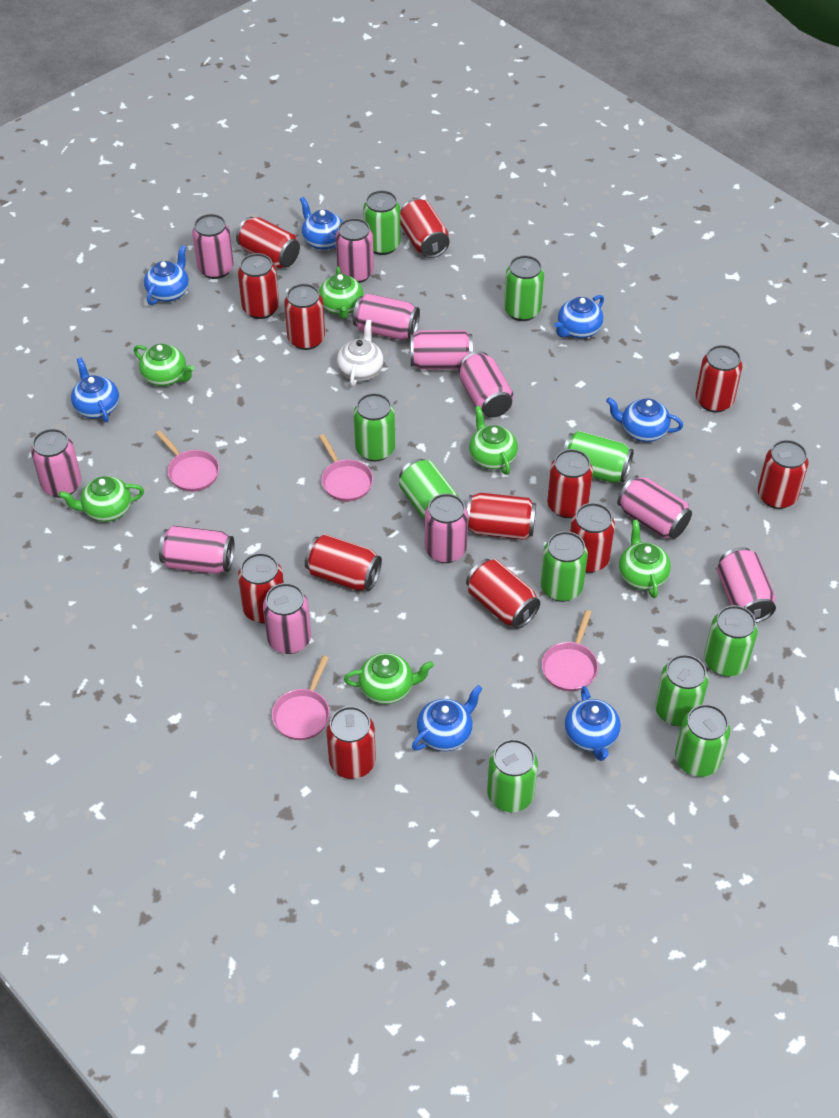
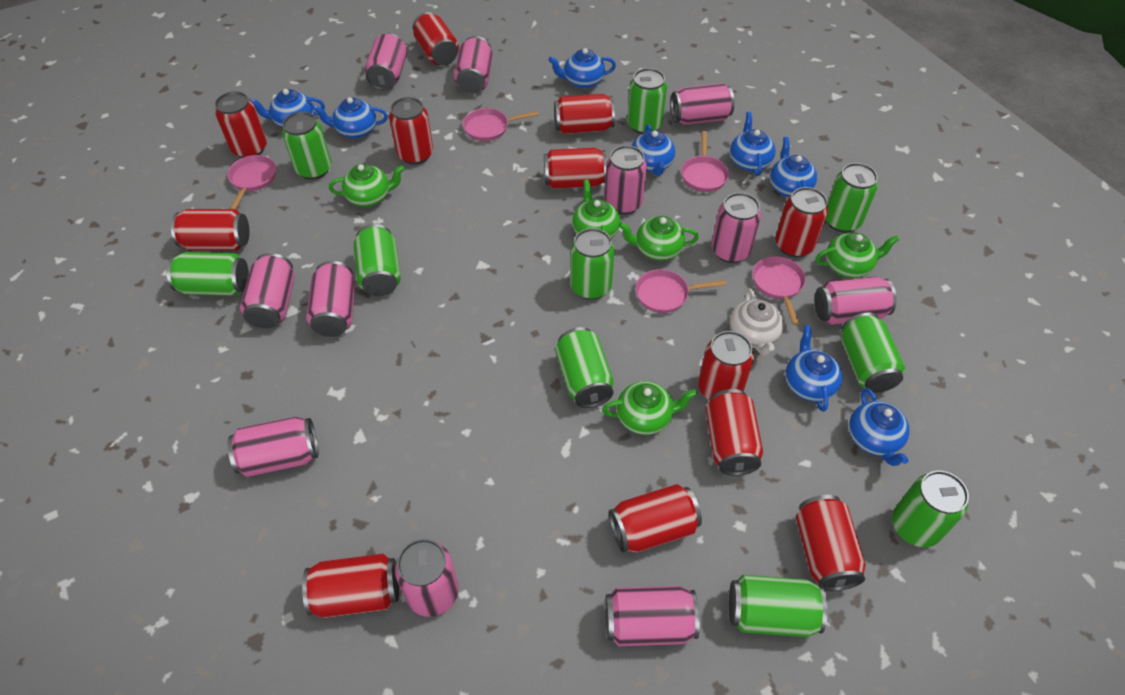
blue teapot: 7 -> 8
green teapot: 6 -> 5
pink pan: 4 -> 5
red can: 13 -> 12

